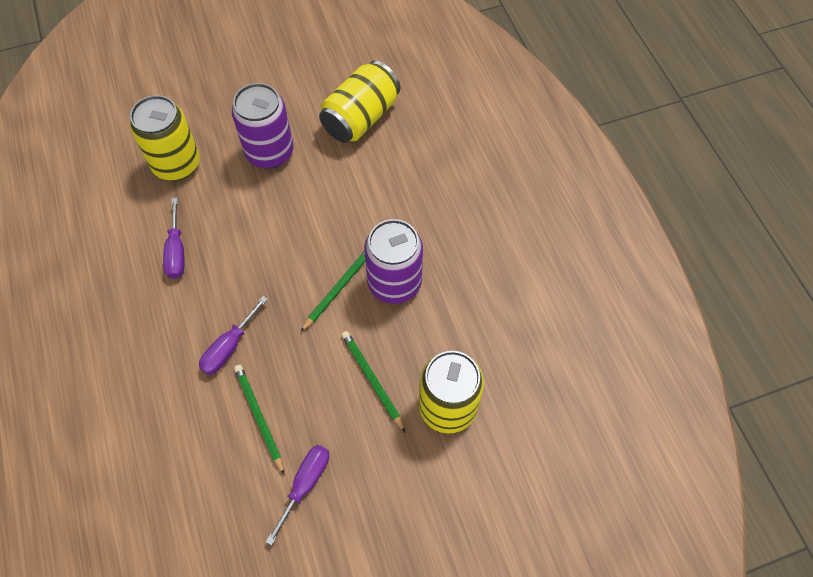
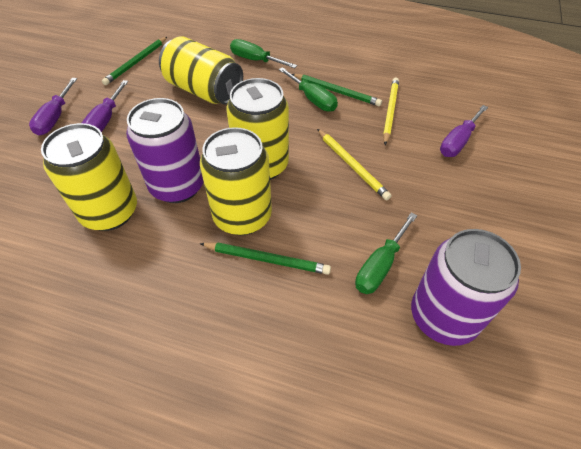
green screwdriver: 0 -> 3
yellow can: 3 -> 4
yellow pencil: 0 -> 2

